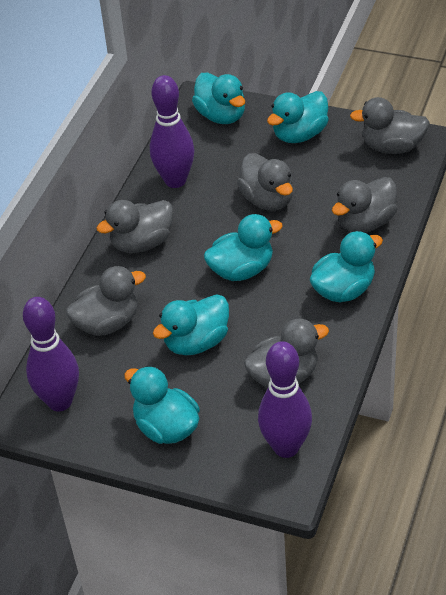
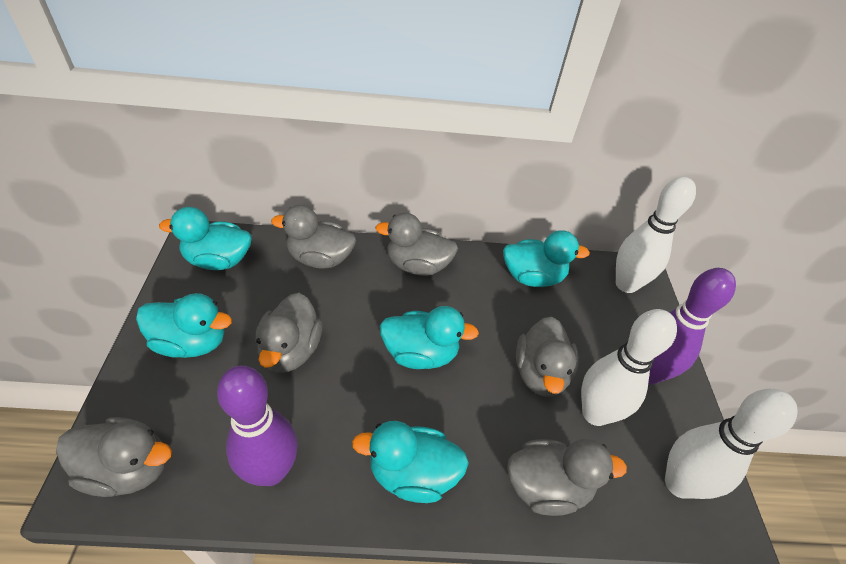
purple bowling pin: 3 -> 2
turquoise duck: 6 -> 5
white bowling pin: 0 -> 3

